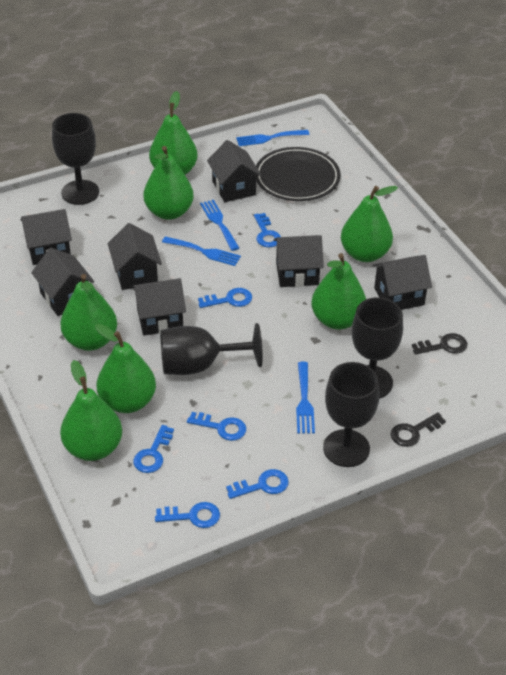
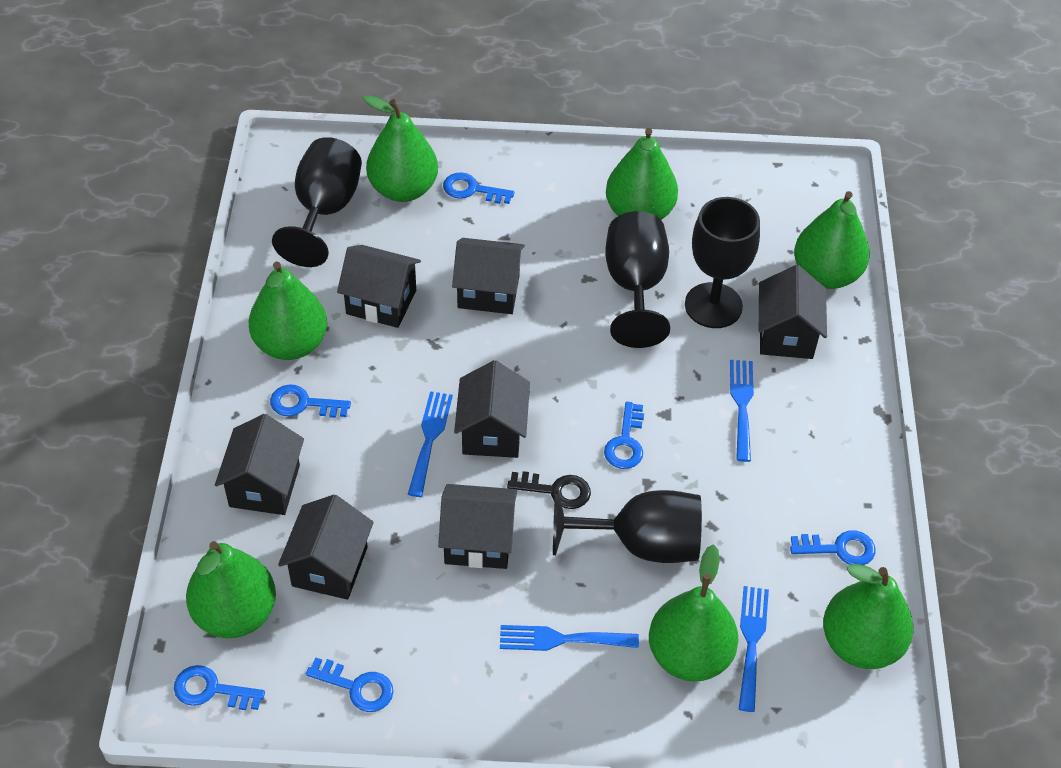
black key: 2 -> 1
black plate: 1 -> 0

